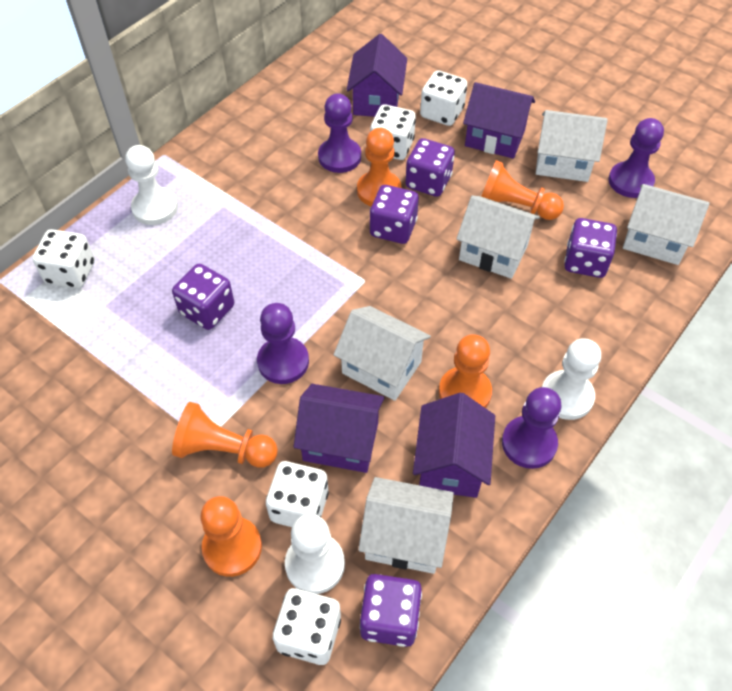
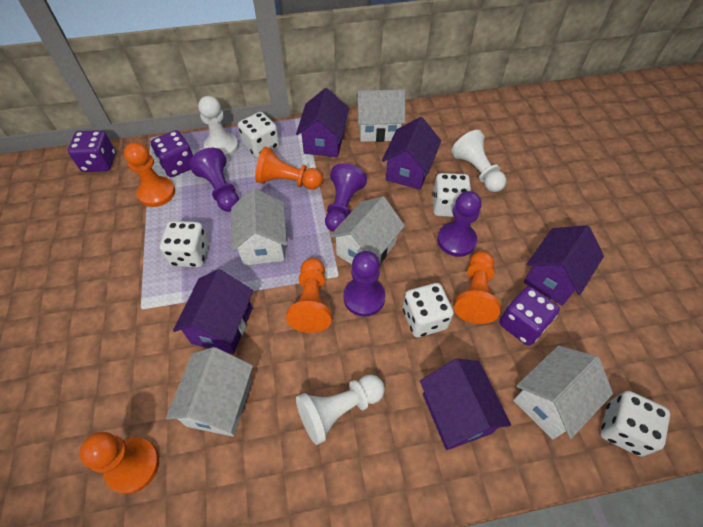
purple dice: 5 -> 3
purple house: 4 -> 5

